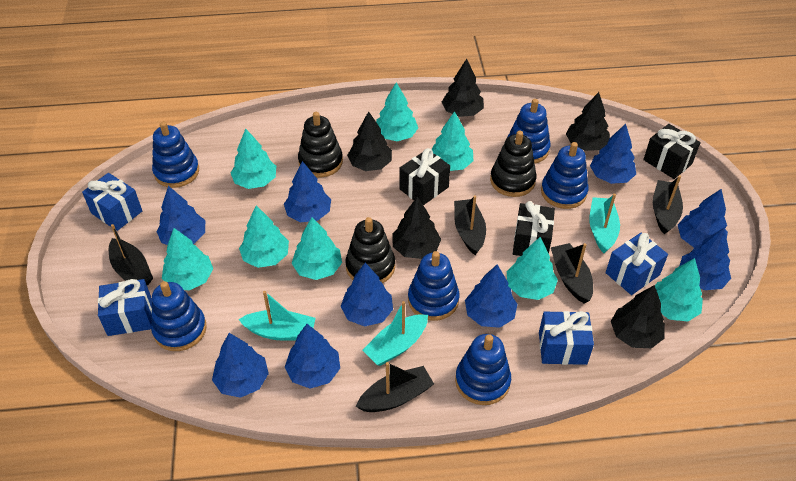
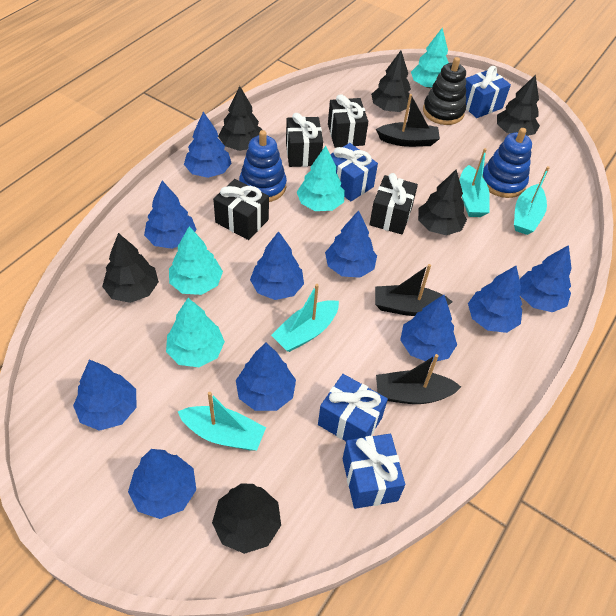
black boat: 5 -> 3
black gift: 3 -> 4
black stacking toy: 3 -> 1
black tree: 5 -> 6
blue stacking toy: 6 -> 2
blue tree: 9 -> 10
turquoise boat: 3 -> 4
turquoise tree: 8 -> 4

